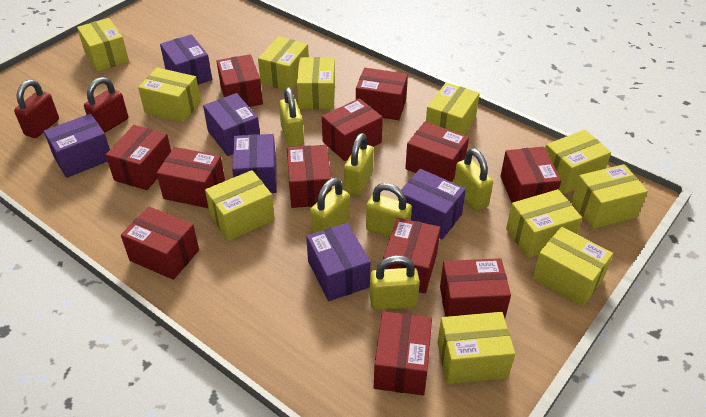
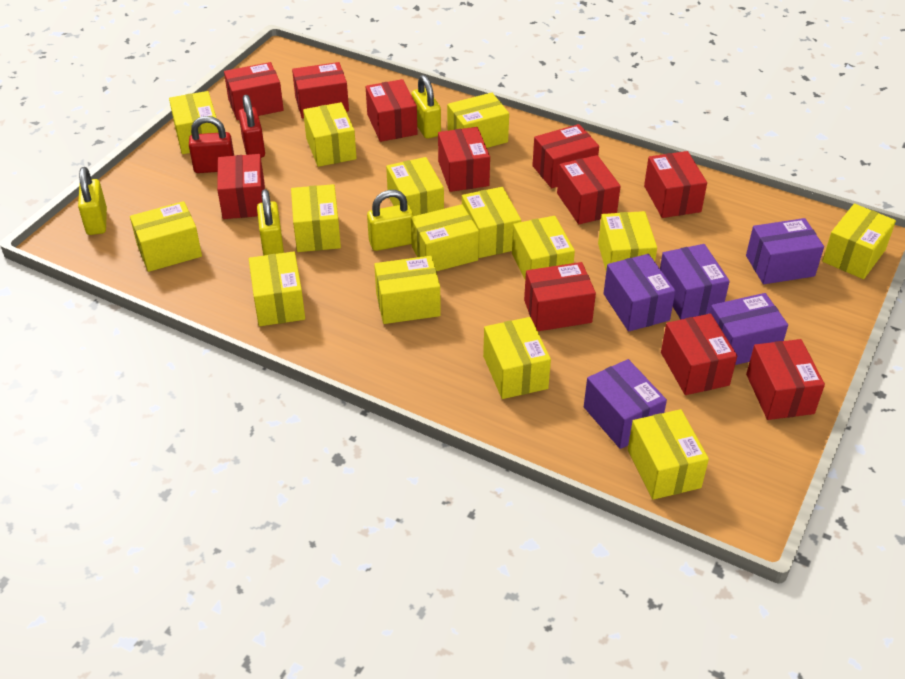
purple box: 6 -> 5
red box: 12 -> 11
yellow box: 11 -> 15
yellow padlock: 6 -> 4

